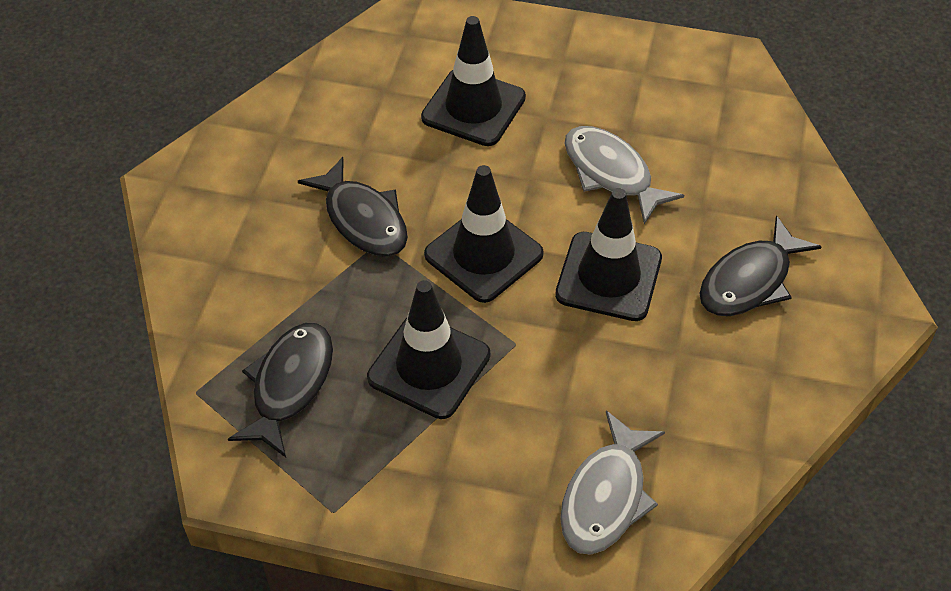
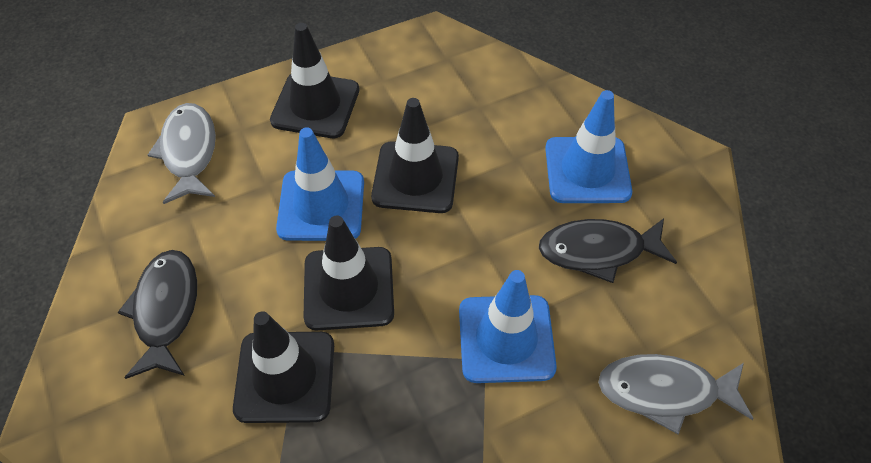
black fish: 3 -> 2
blue traffic cone: 0 -> 3

